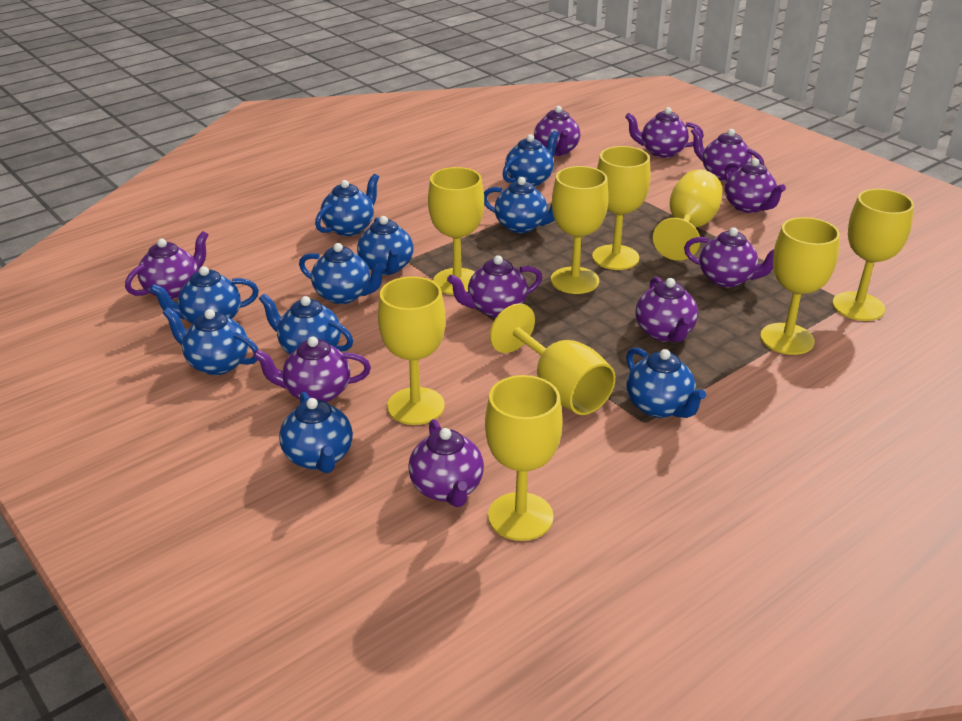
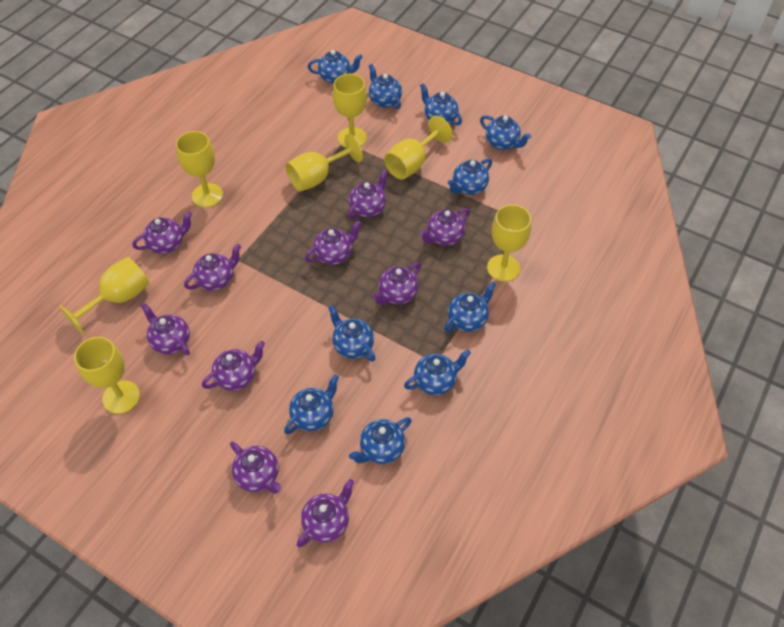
yellow goblet: 9 -> 7

